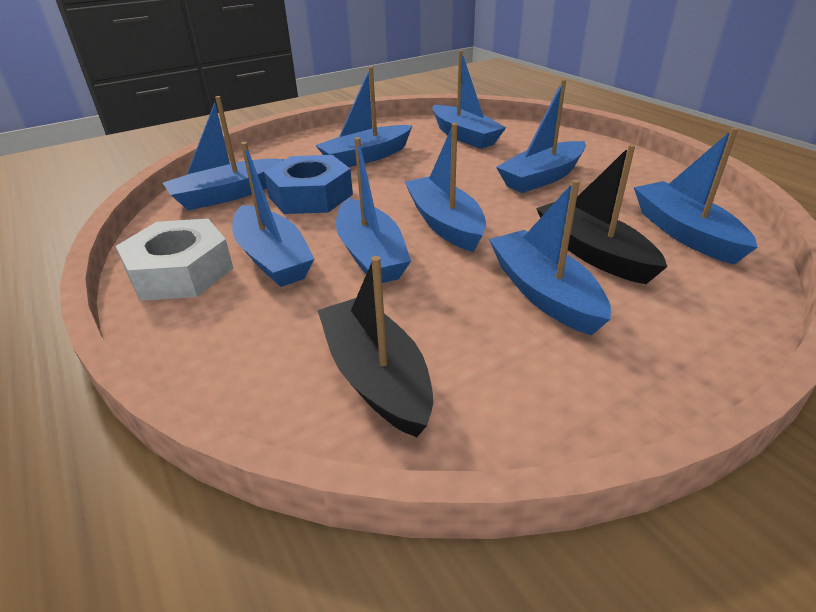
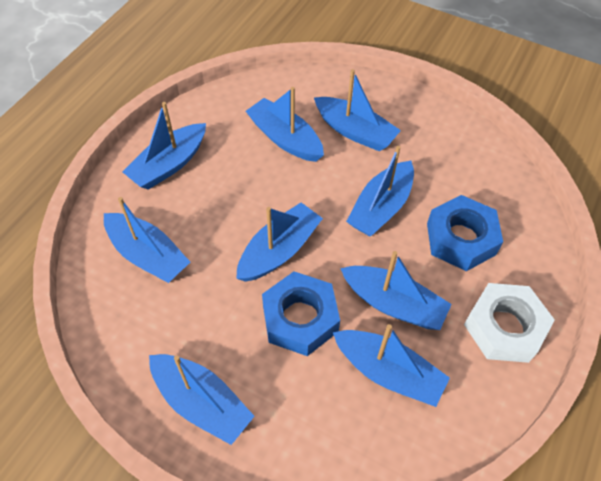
black boat: 2 -> 0
blue nut: 1 -> 2

